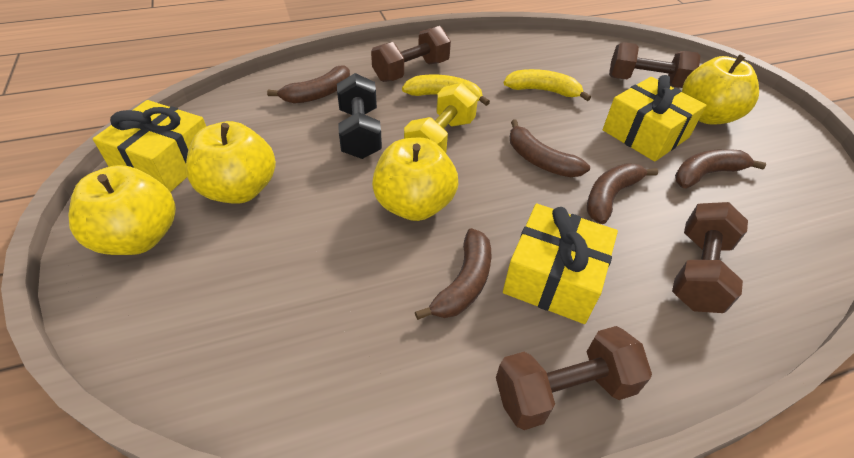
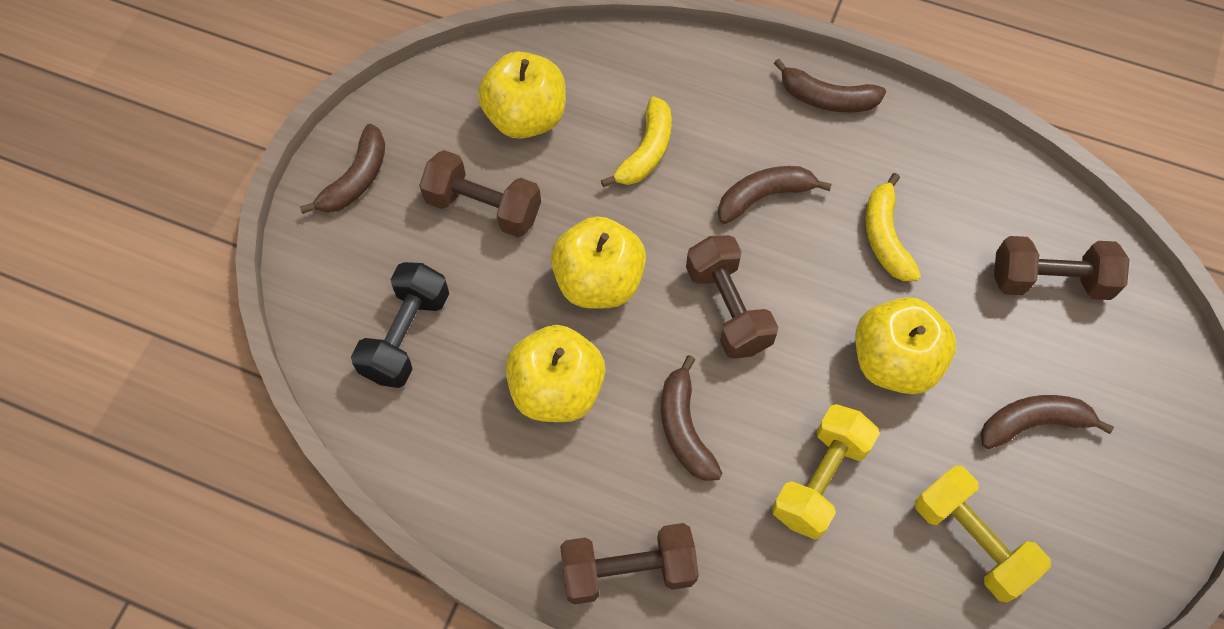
yellow dumbbell: 1 -> 2
yellow gift: 3 -> 0

